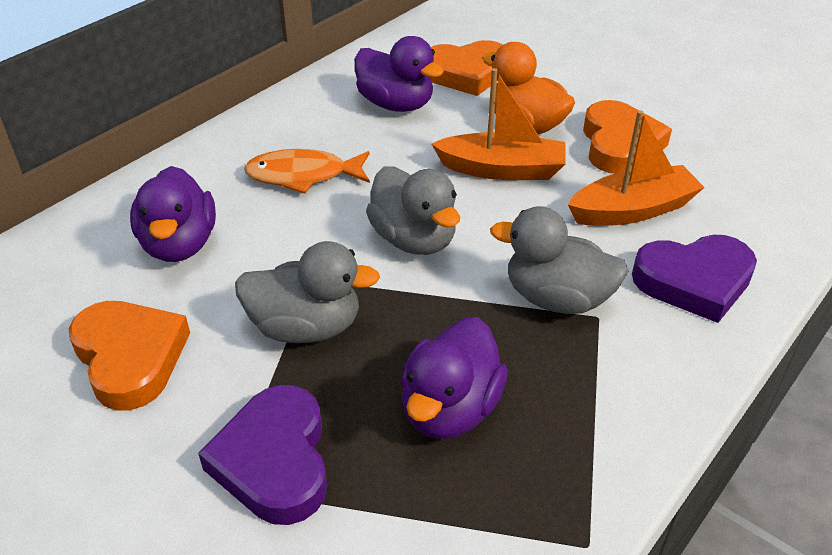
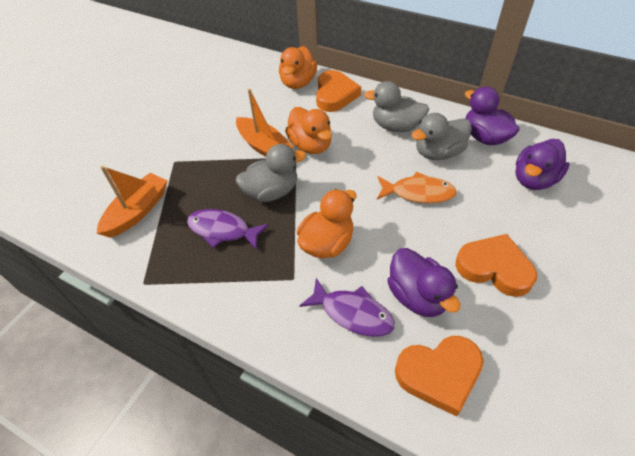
orange duck: 1 -> 3
purple fish: 0 -> 2
purple heart: 2 -> 0

